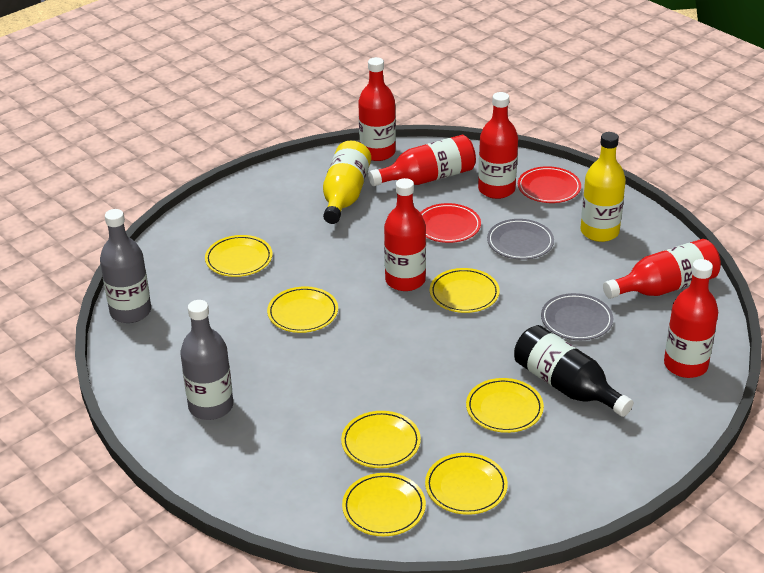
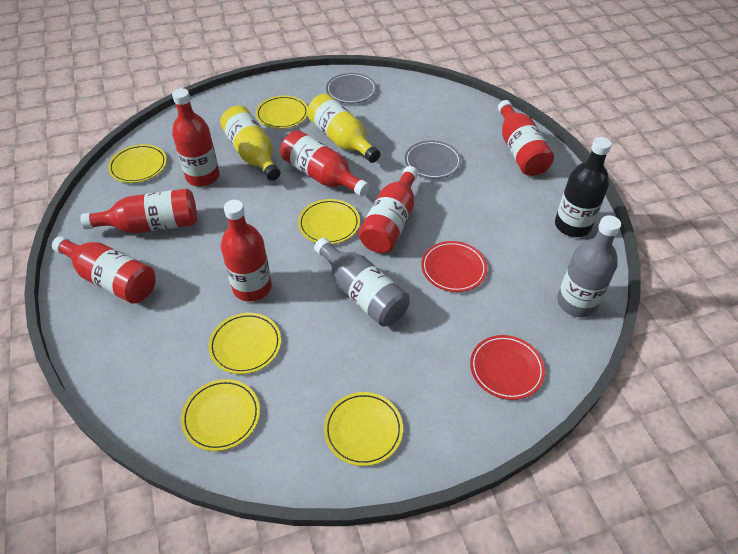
red bottle: 6 -> 7
yellow plate: 7 -> 6

